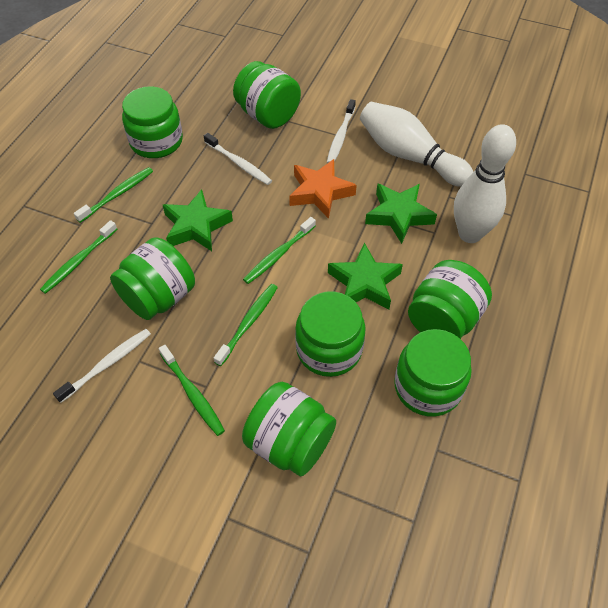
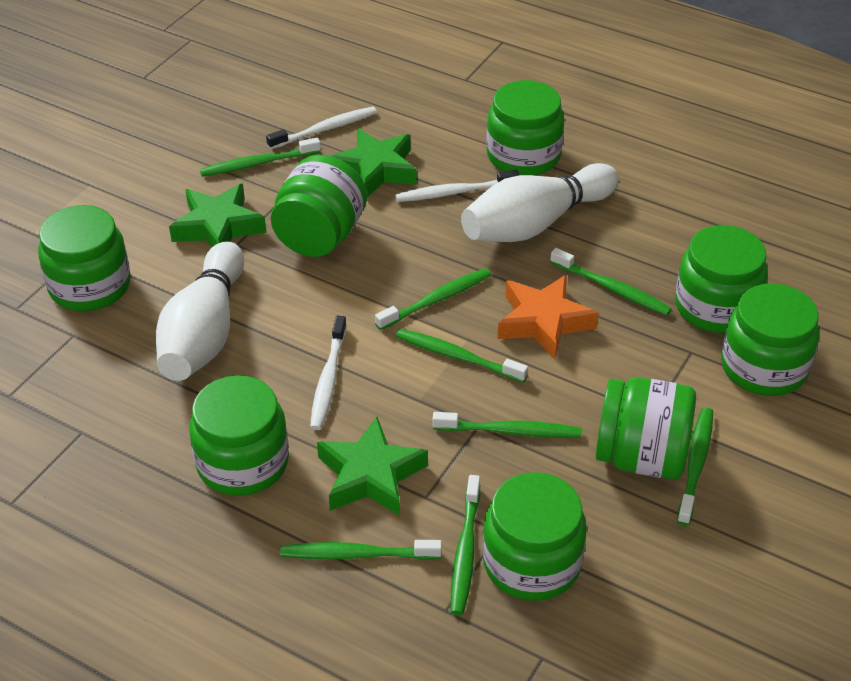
green jar: 7 -> 8
green toothbrush: 5 -> 8

